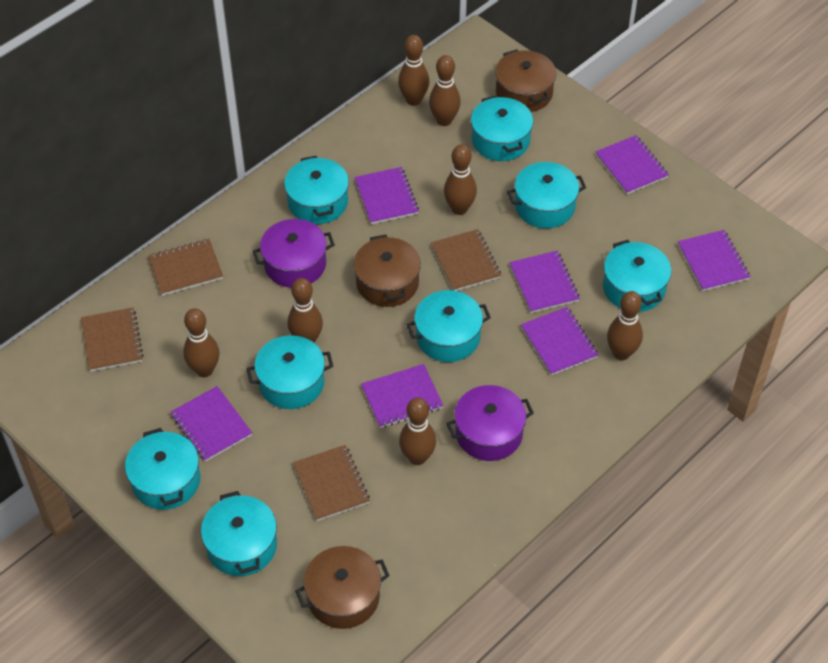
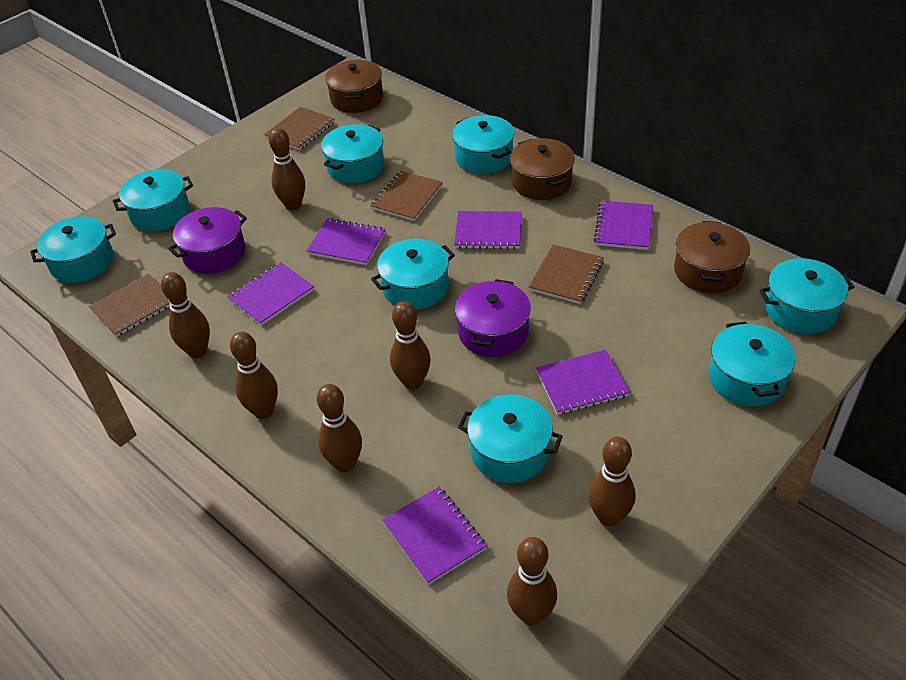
purple notebook: 7 -> 6

